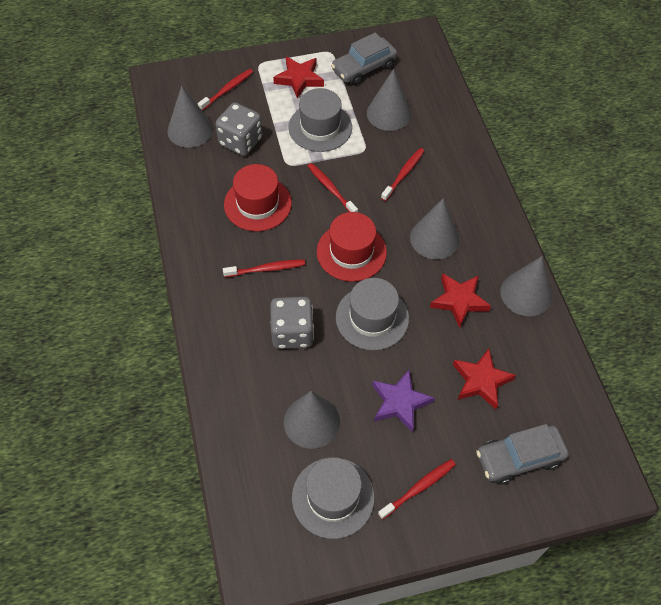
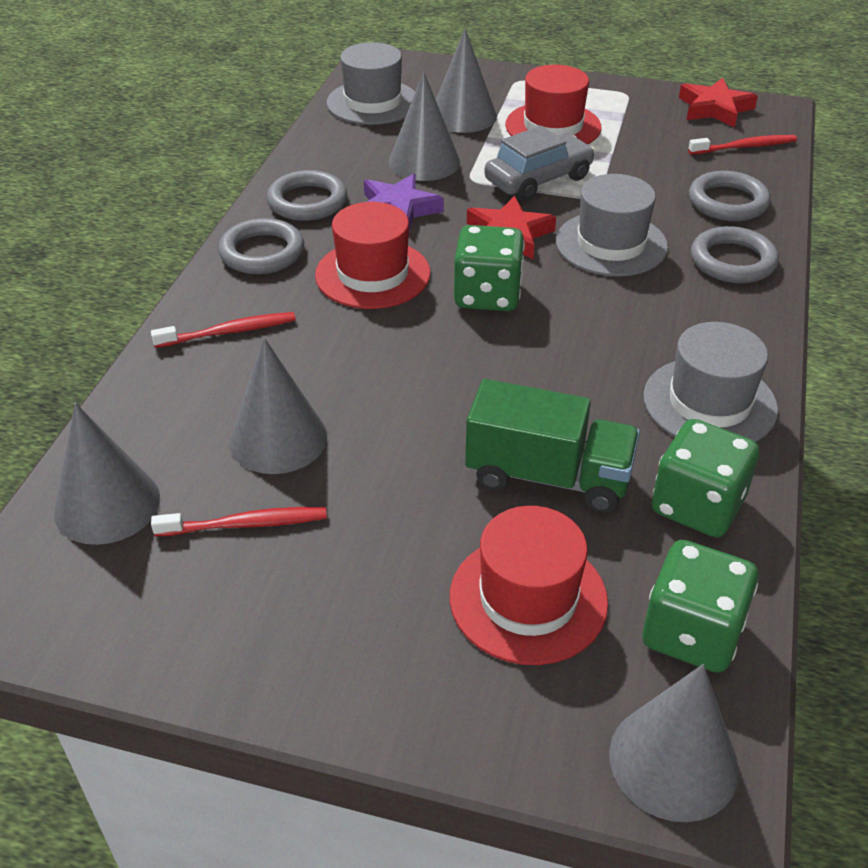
green dice: 0 -> 3
green truck: 0 -> 1
grey car: 2 -> 1
grey dice: 2 -> 0
grey ring: 0 -> 4
red hat: 2 -> 3
red star: 3 -> 2
red toothbrush: 5 -> 3

